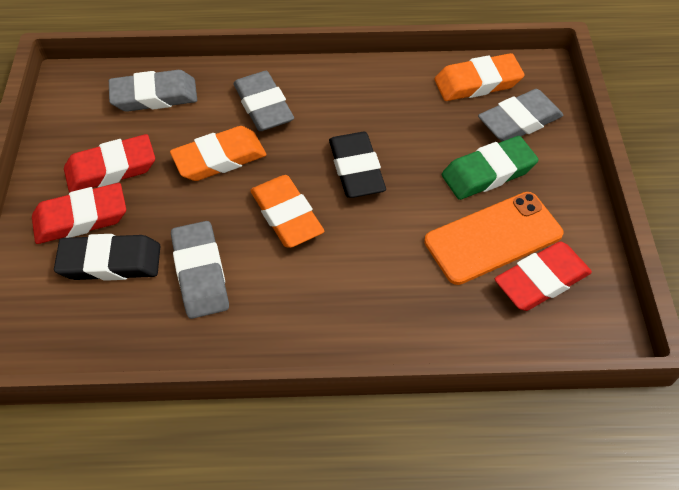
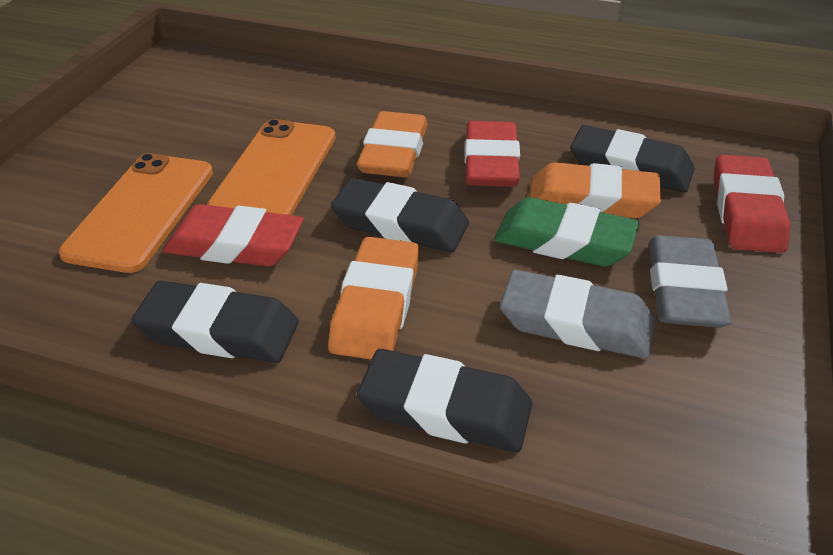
black eraser: 2 -> 4
grey eraser: 4 -> 2
orange phone: 1 -> 2

